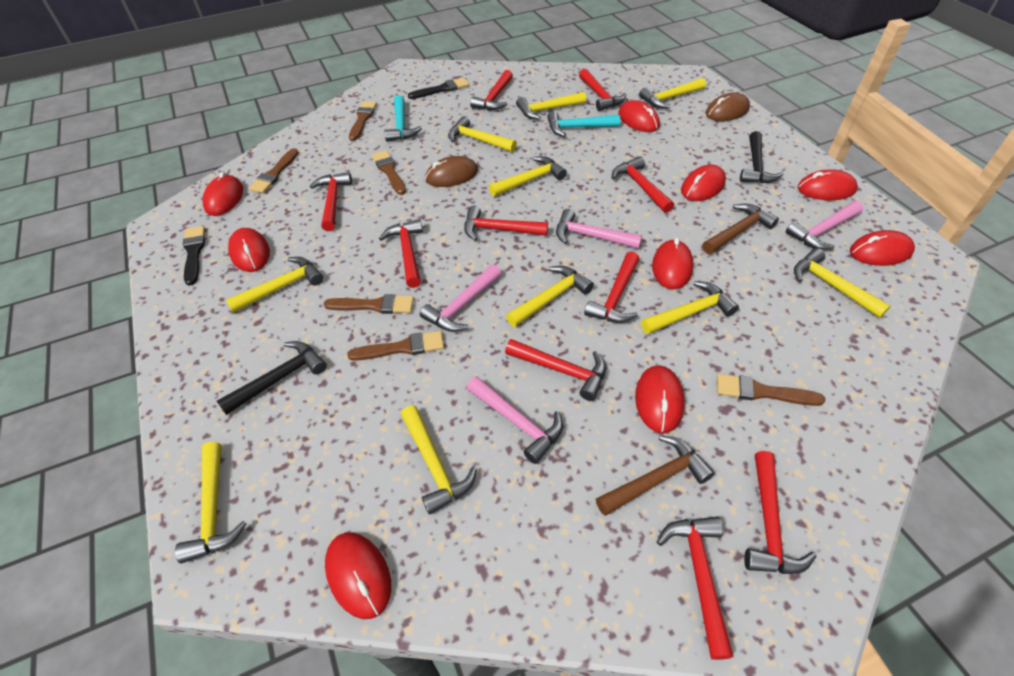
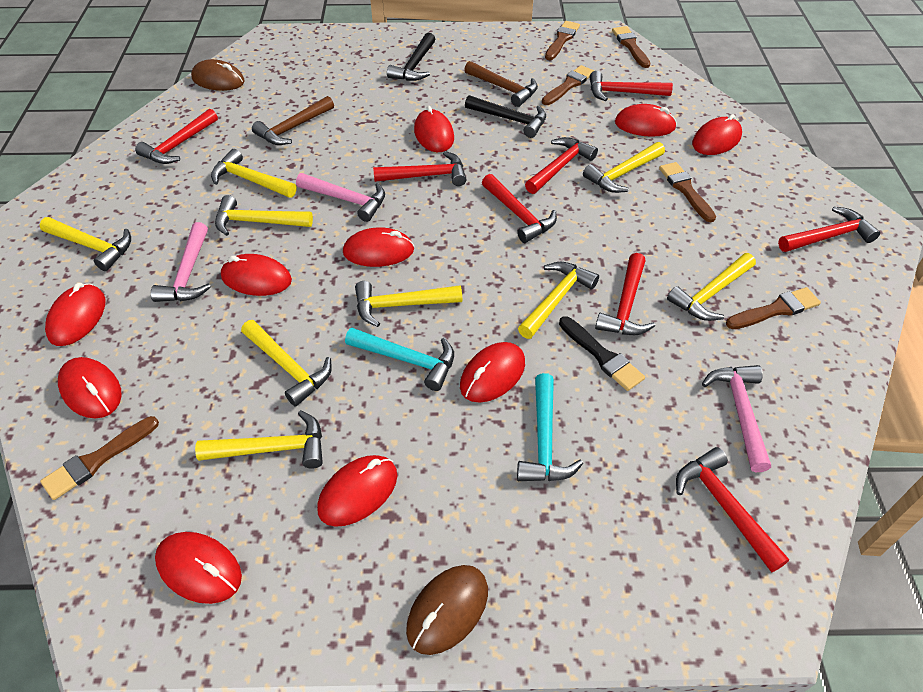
black brush: 2 -> 1
pink hammer: 4 -> 3
red hammer: 10 -> 8
red mouse: 9 -> 10
yellow hammer: 10 -> 9

